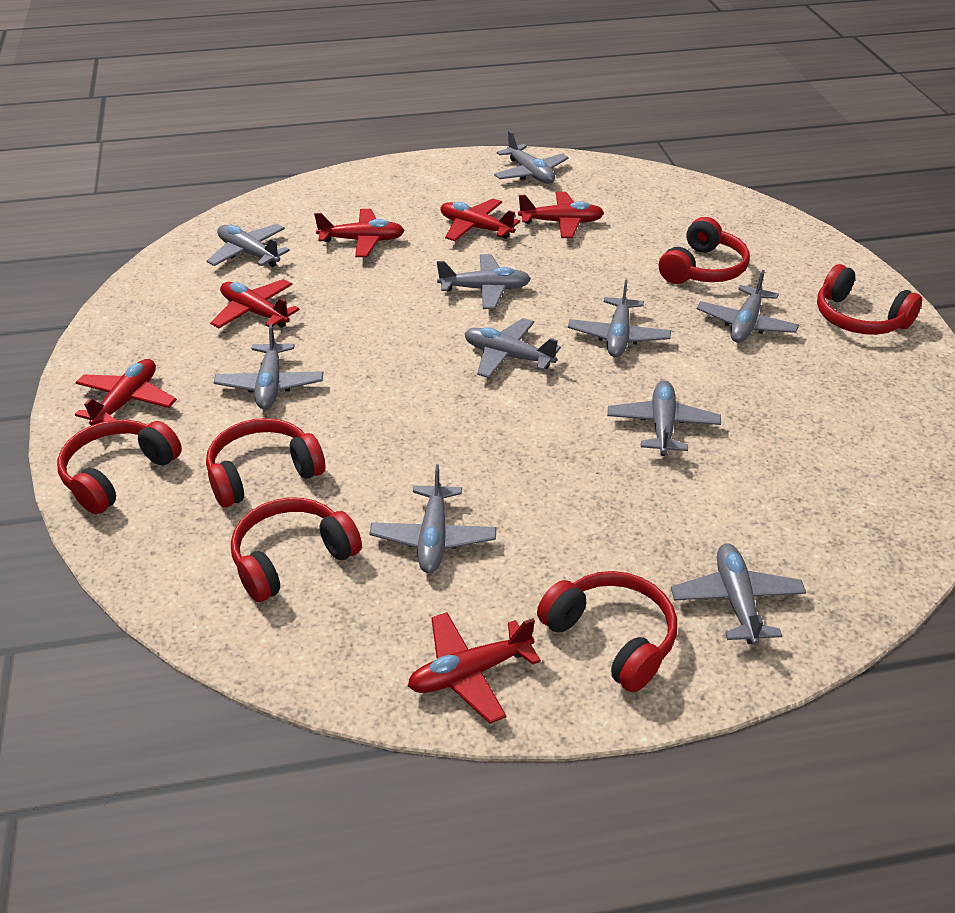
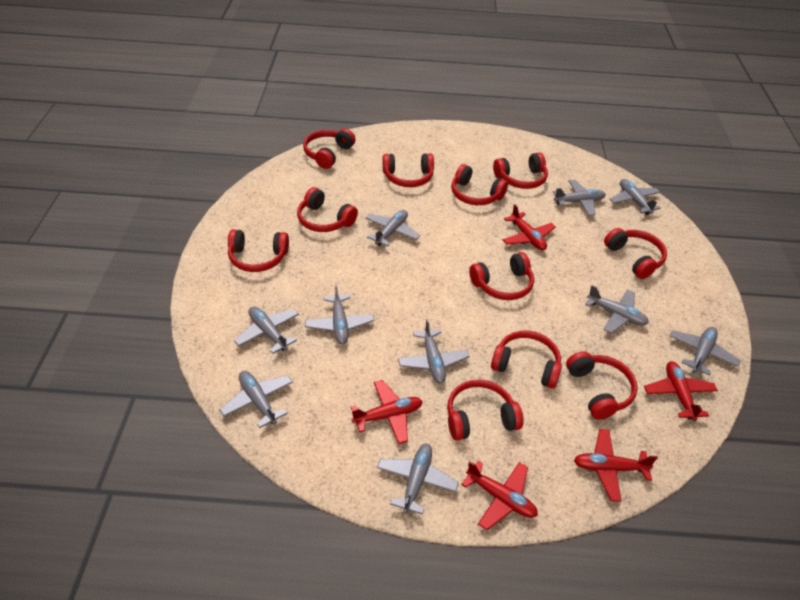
red headphones: 6 -> 11
red plane: 6 -> 5

